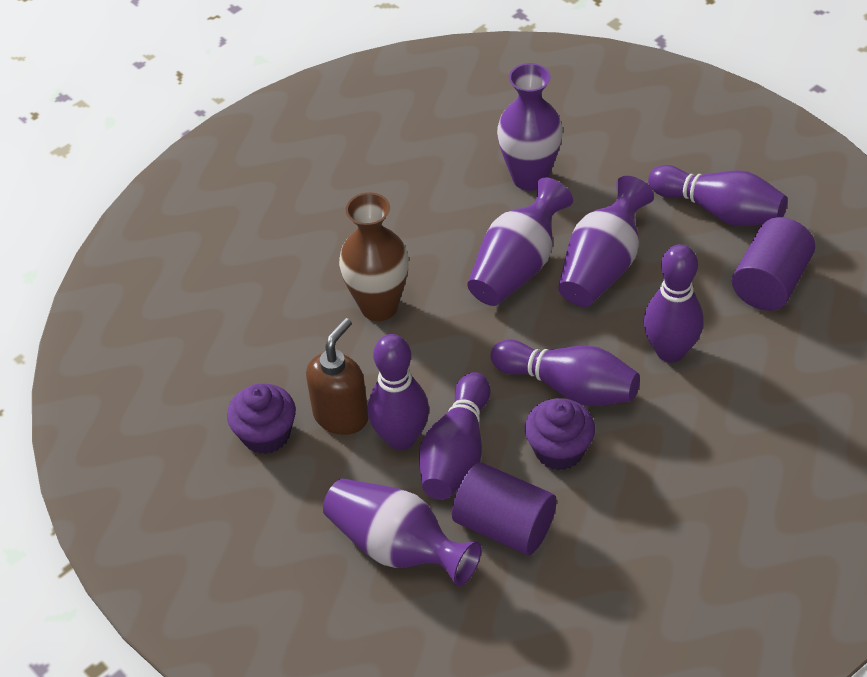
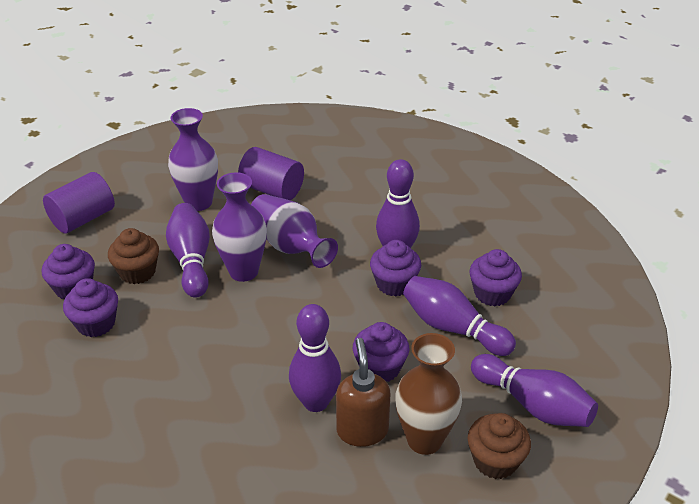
brown cupcake: 0 -> 2
purple cupcake: 2 -> 5
purple vase: 4 -> 3

